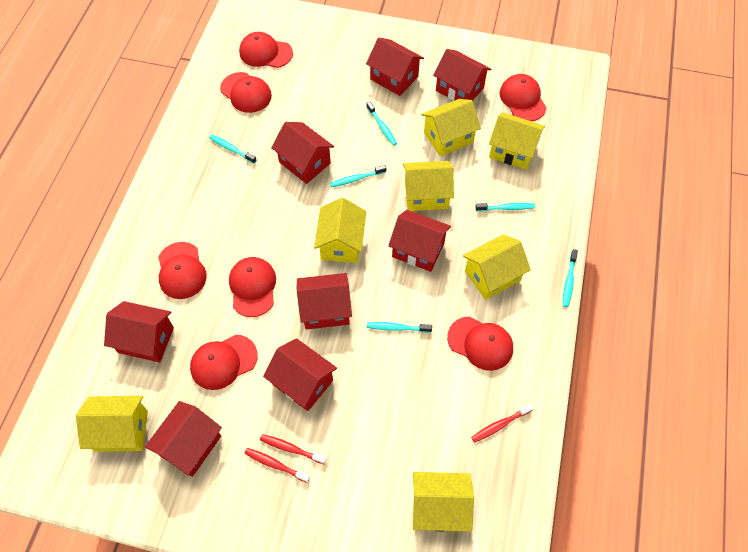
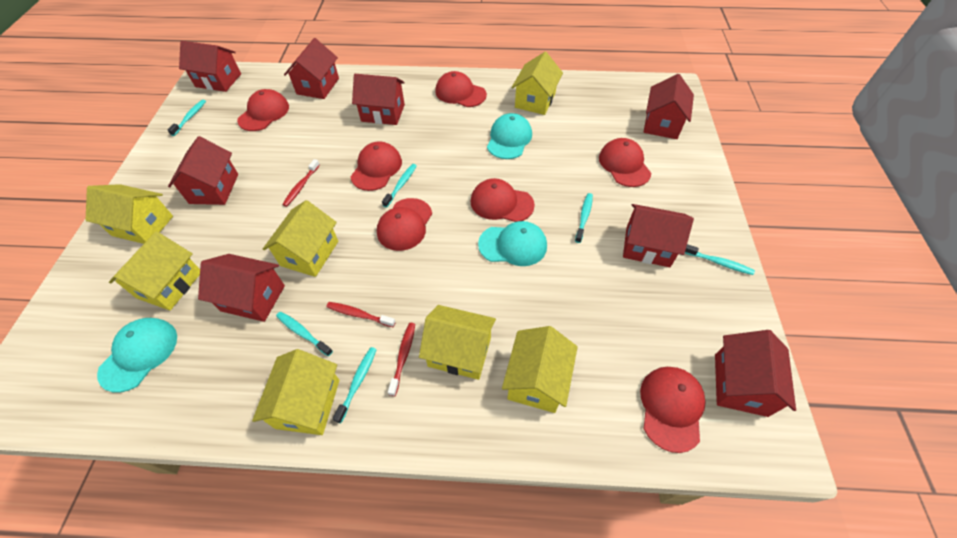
turquoise cap: 0 -> 3

